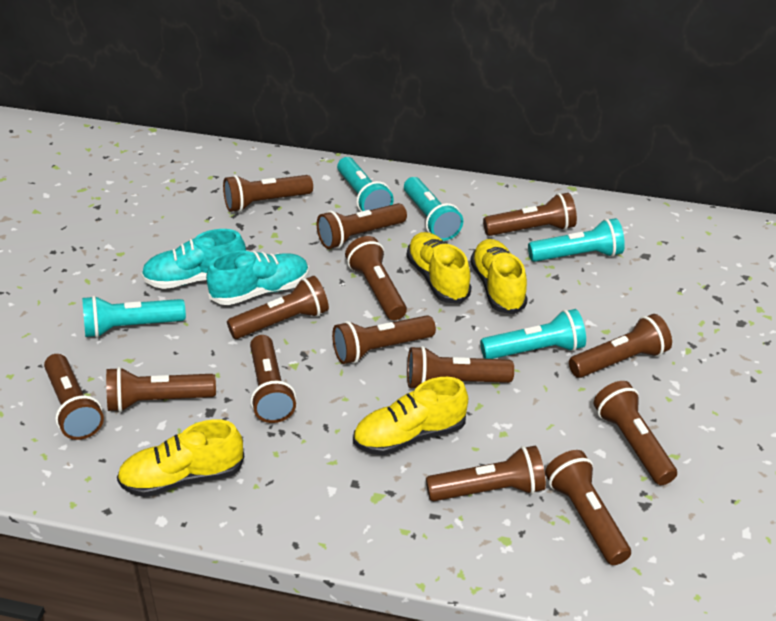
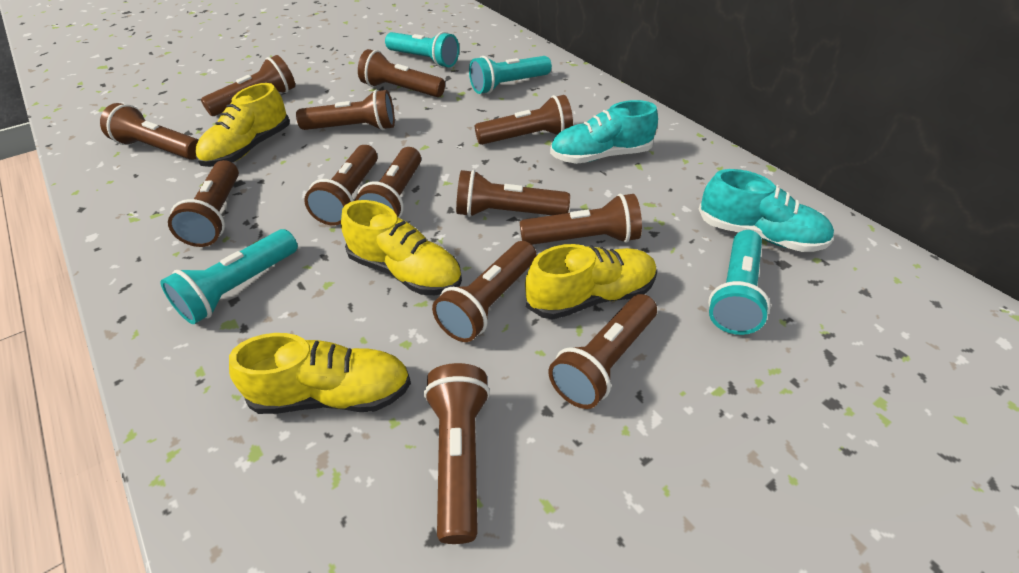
brown flashlight: 14 -> 13
turquoise flashlight: 5 -> 4

